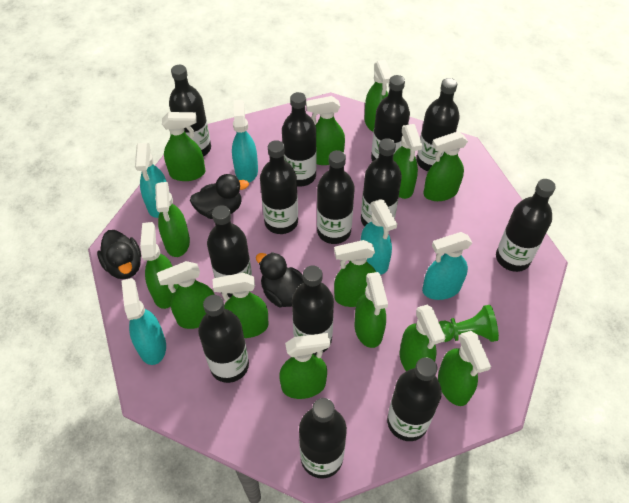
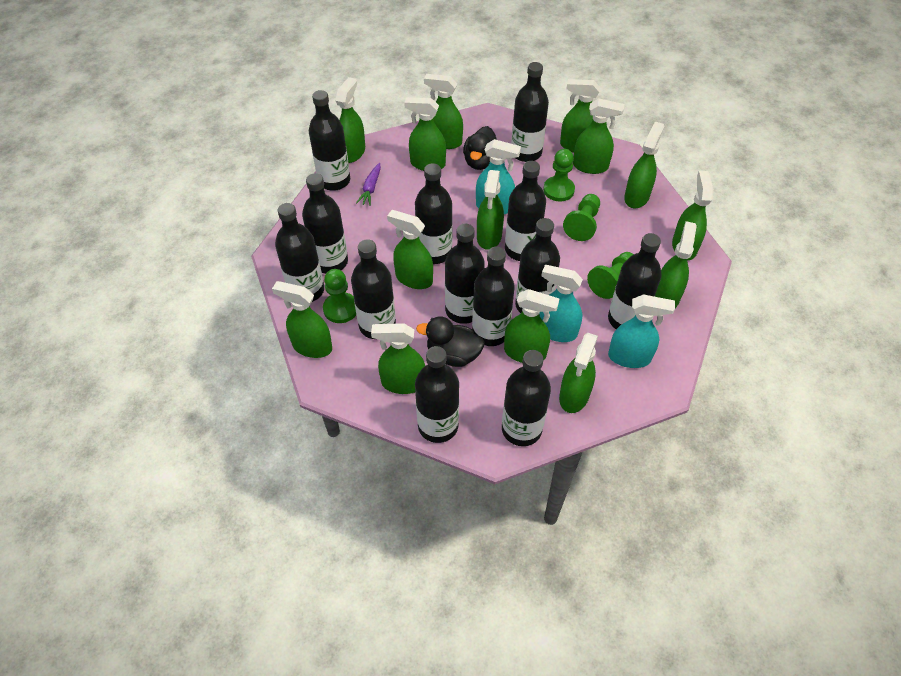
black duck: 3 -> 2
green pawn: 1 -> 4
purple carrot: 0 -> 1
turquoise spray bottle: 5 -> 3

